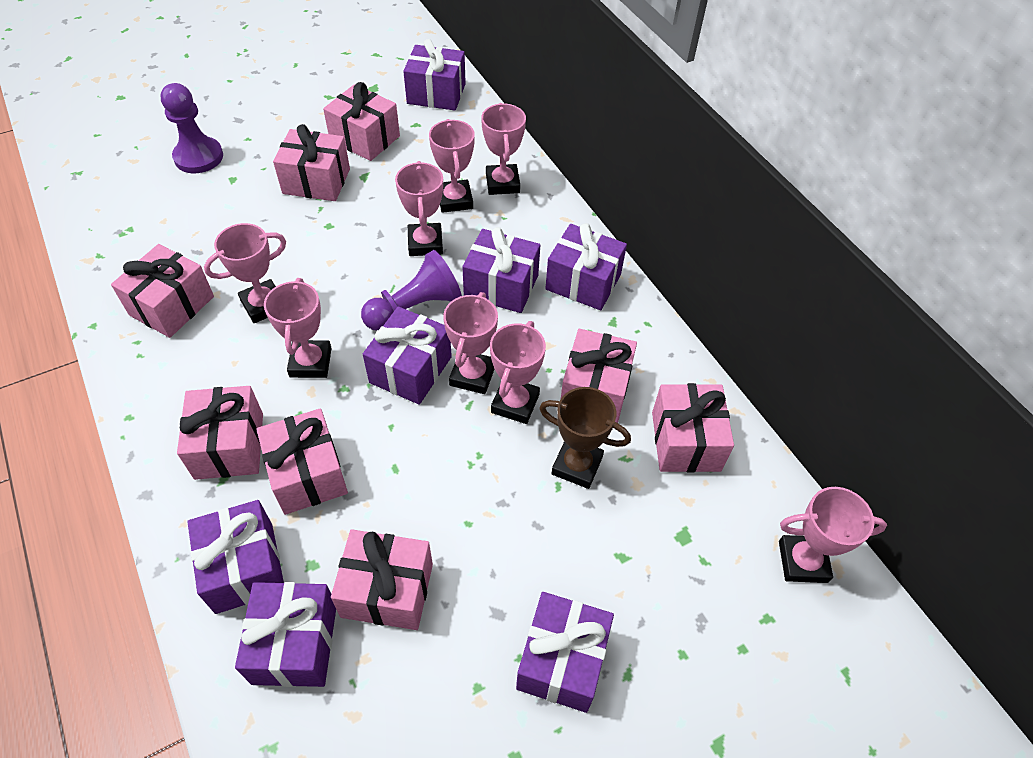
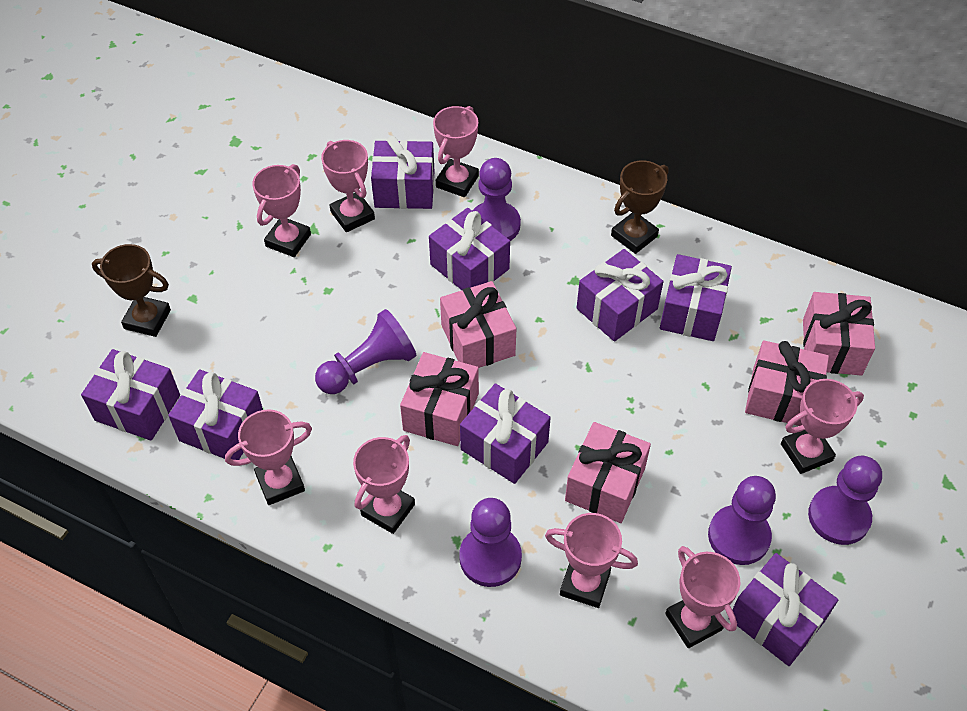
brown trophy: 1 -> 2
pink gift: 8 -> 5
purple gift: 7 -> 8
purple pawn: 2 -> 5

